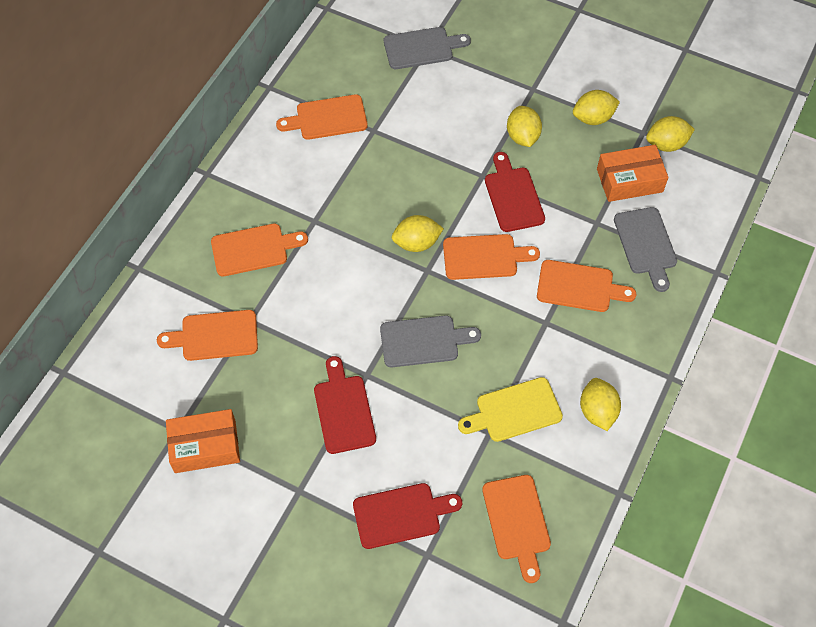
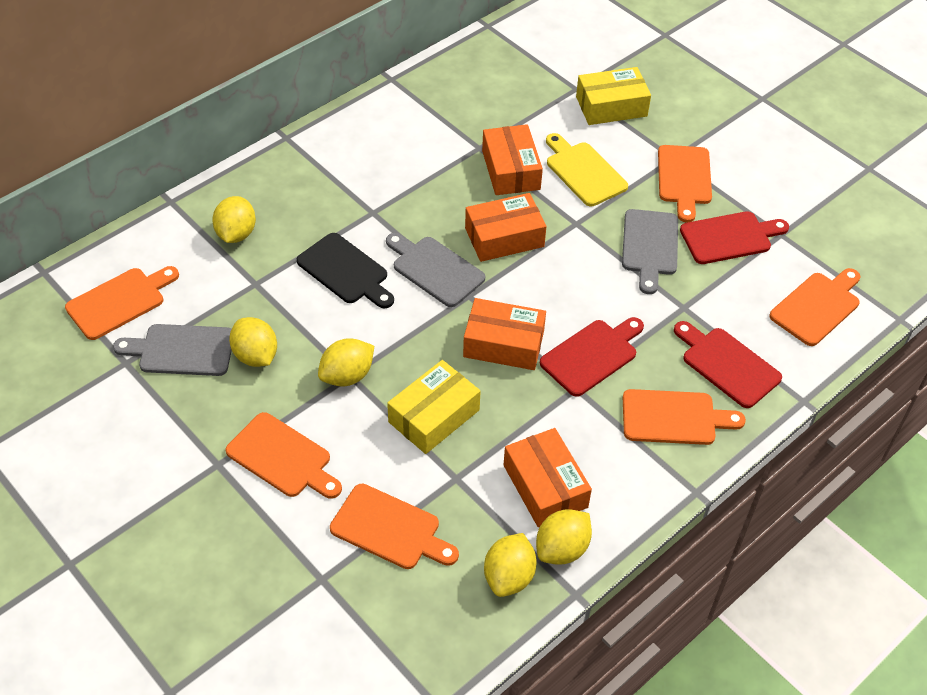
black cutting board: 0 -> 1
orange box: 2 -> 4
yellow box: 0 -> 2

